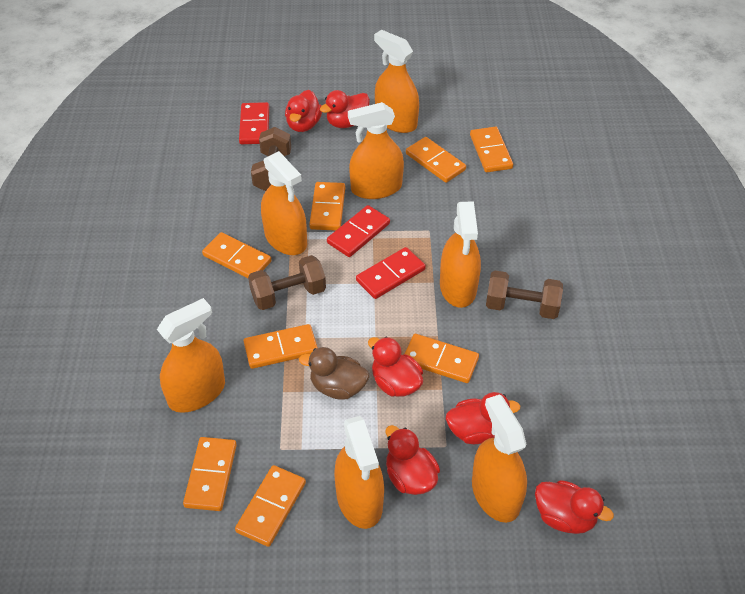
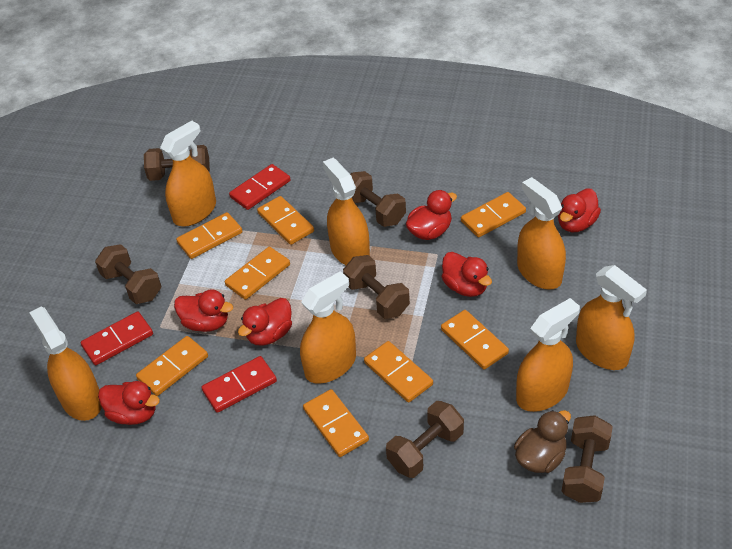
brown dumbbell: 3 -> 6

